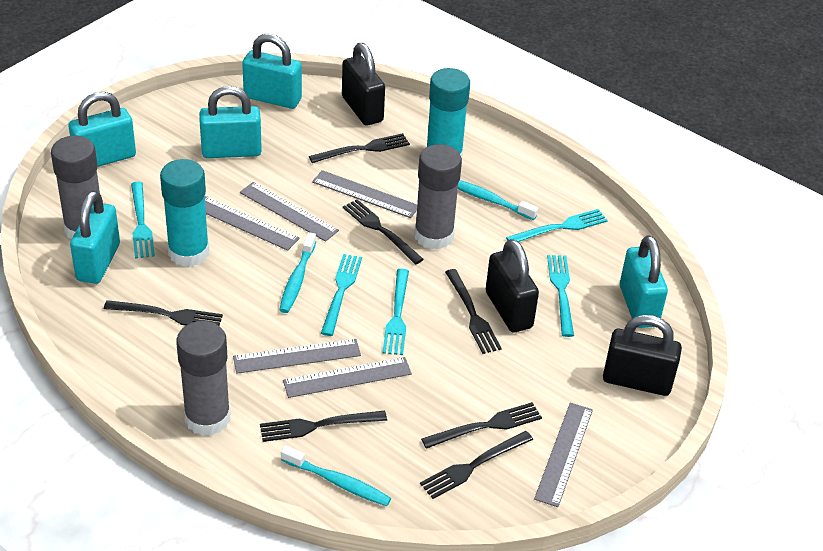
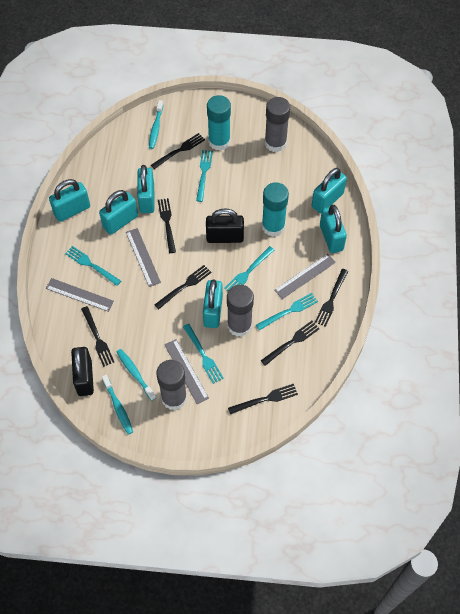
black padlock: 3 -> 2
grey ruler: 6 -> 4
turquoise padlock: 5 -> 6

